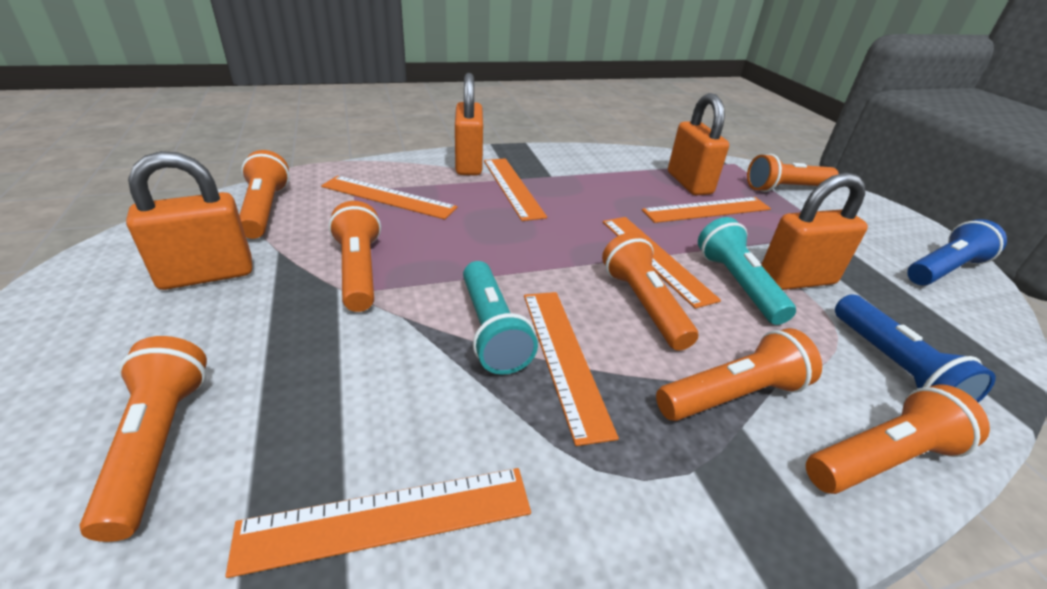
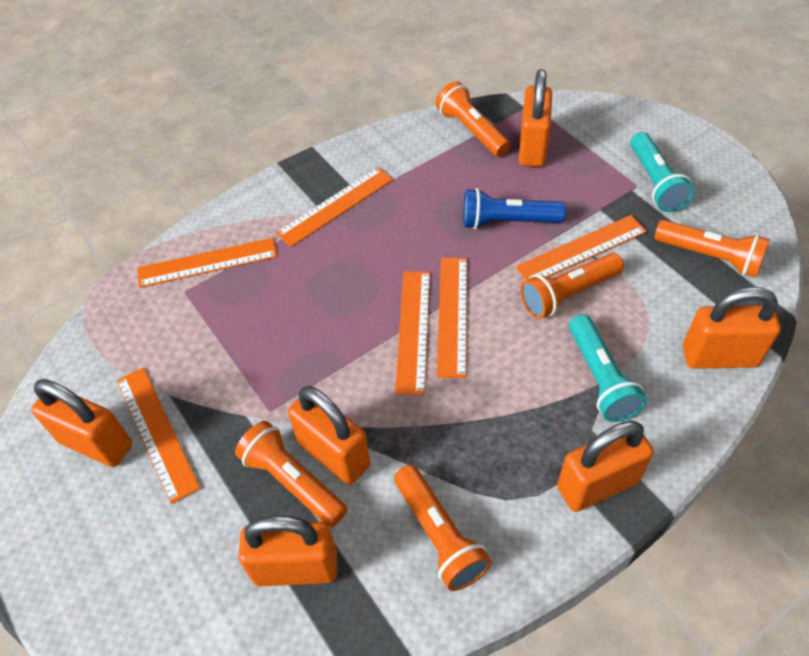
blue flashlight: 2 -> 1
orange flashlight: 7 -> 5
orange padlock: 4 -> 6

